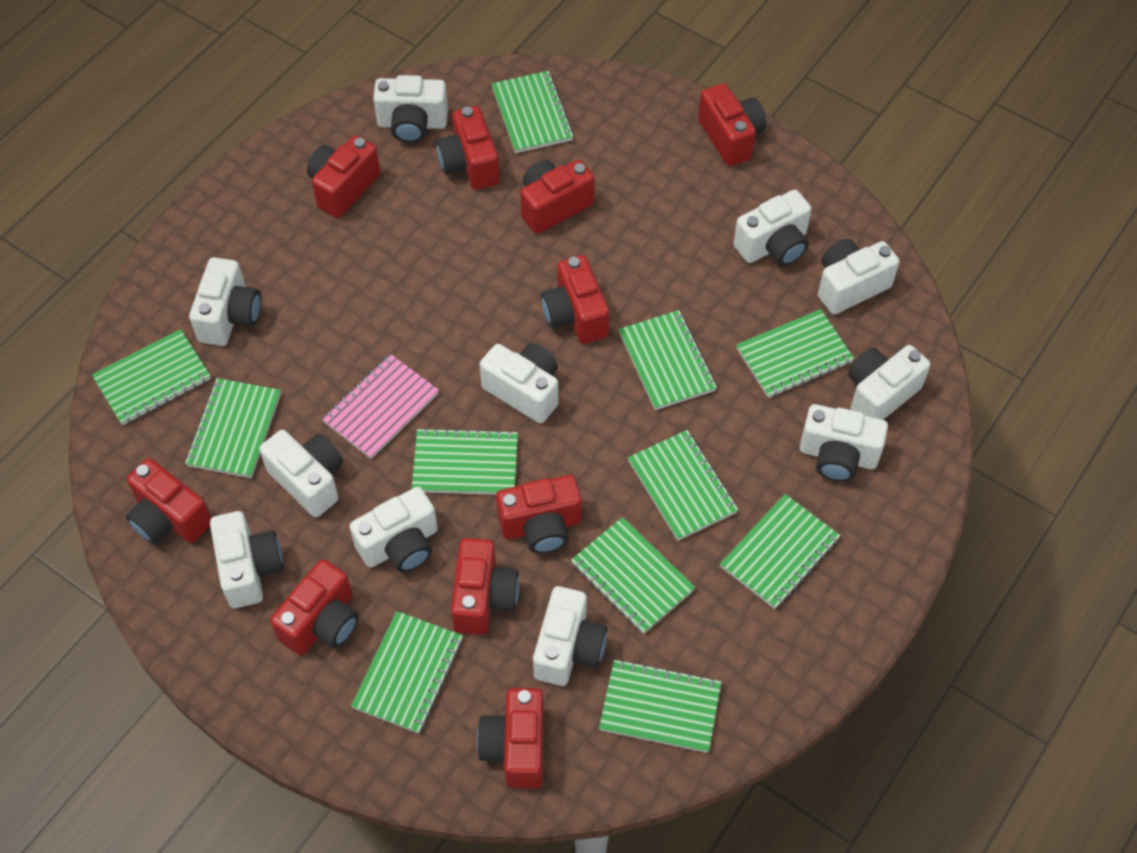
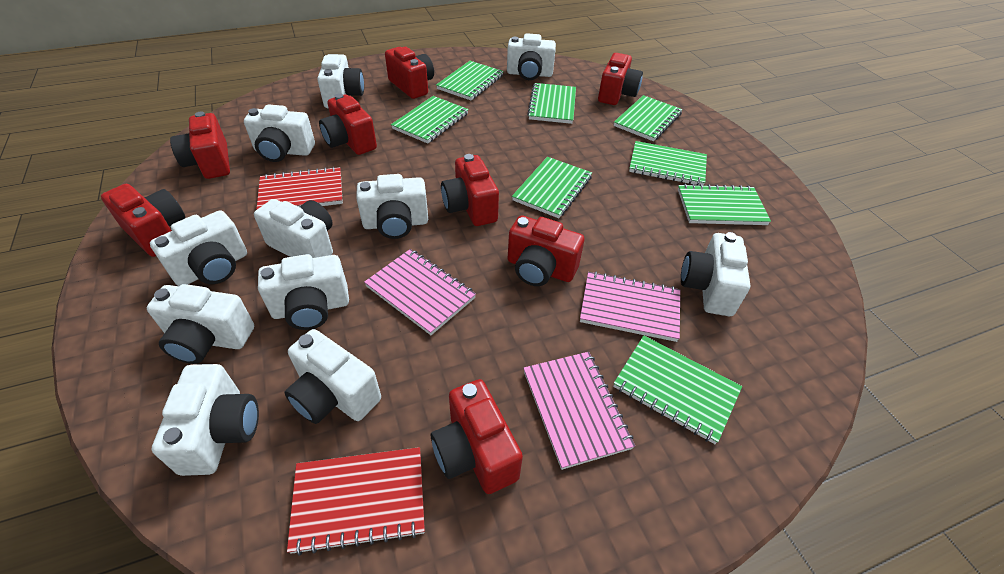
green notebook: 11 -> 8
pink notebook: 1 -> 3
red camera: 10 -> 8
red notebook: 0 -> 2

